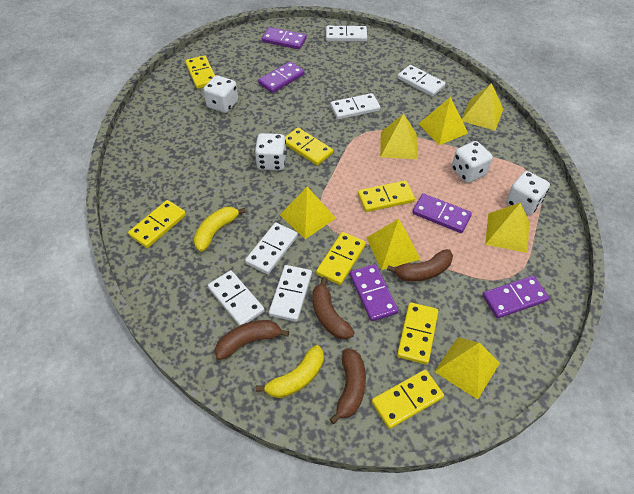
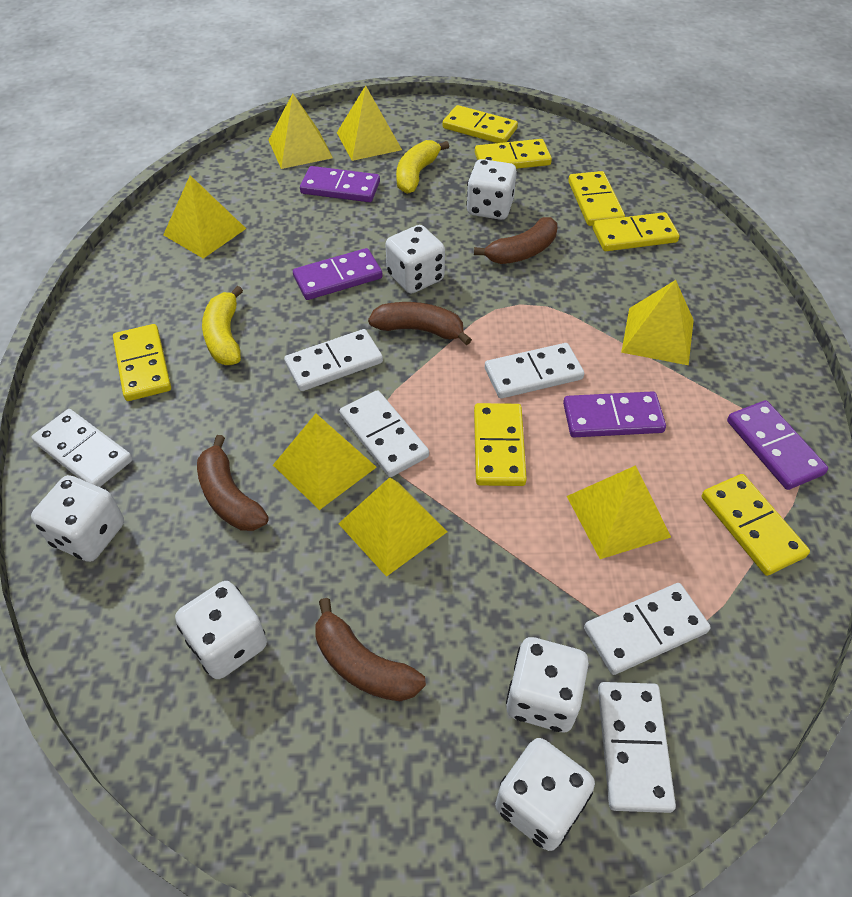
purple domino: 5 -> 4
white dice: 4 -> 6

